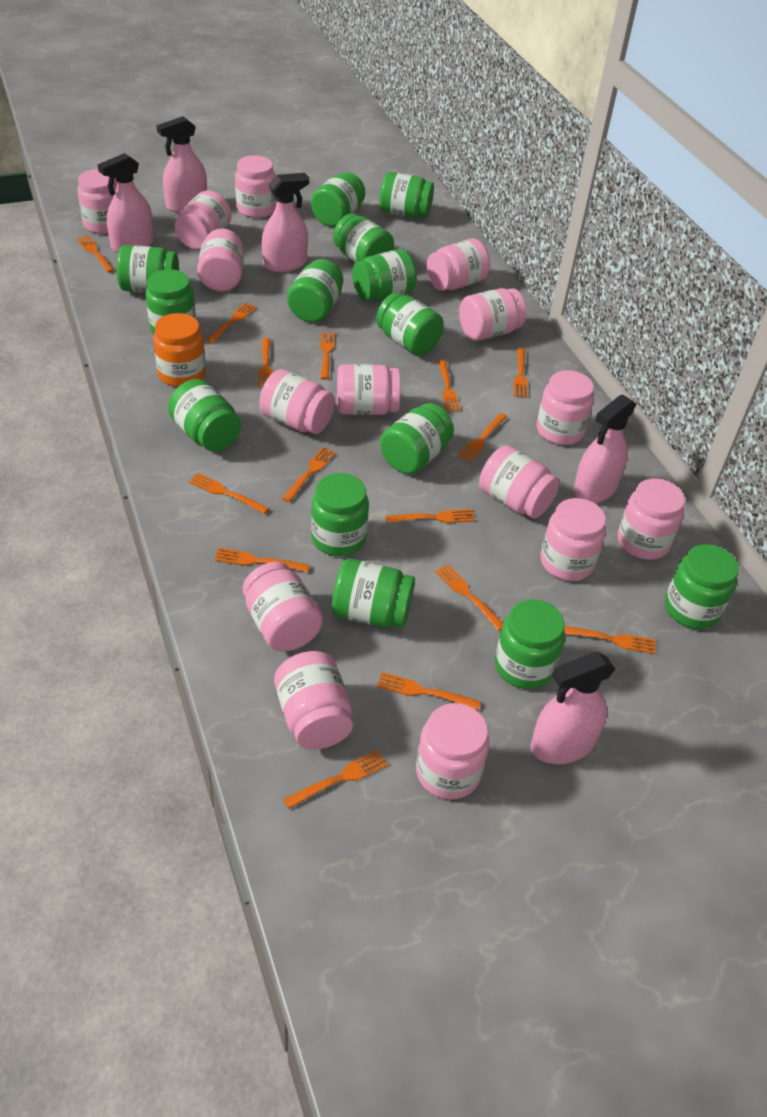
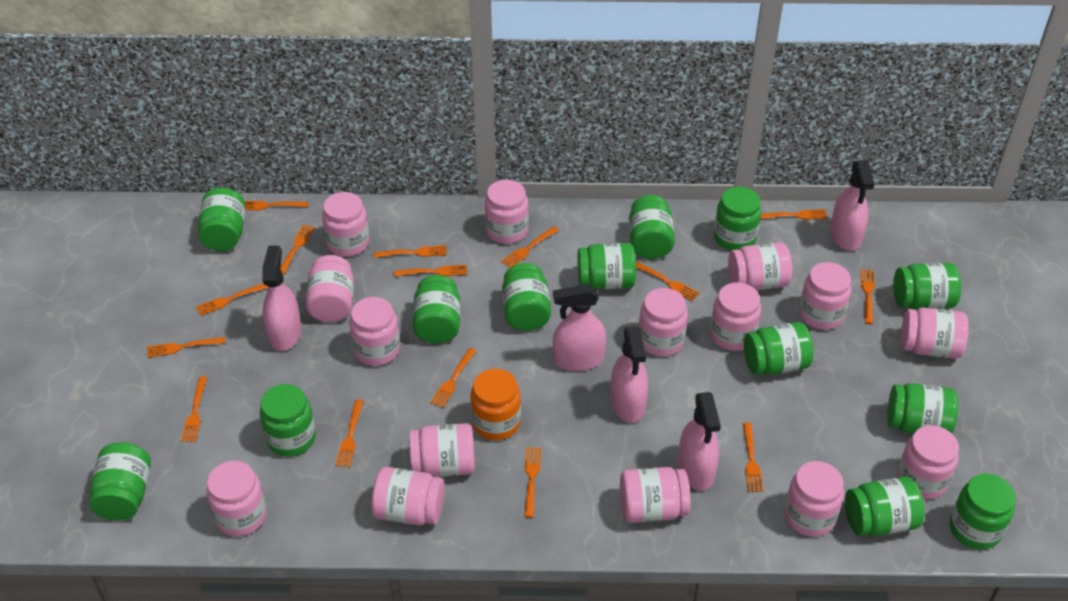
green jar: 14 -> 13

